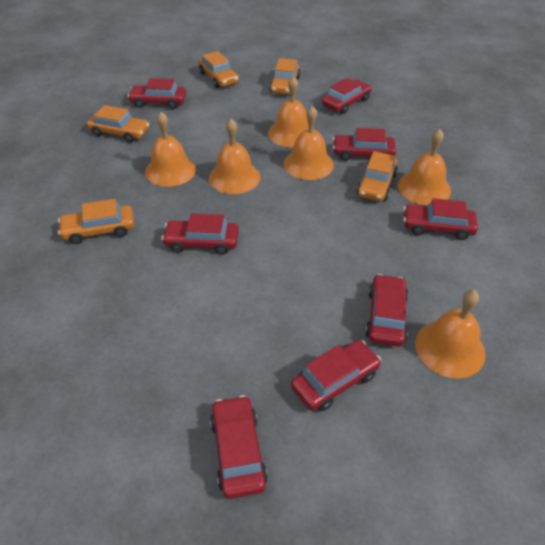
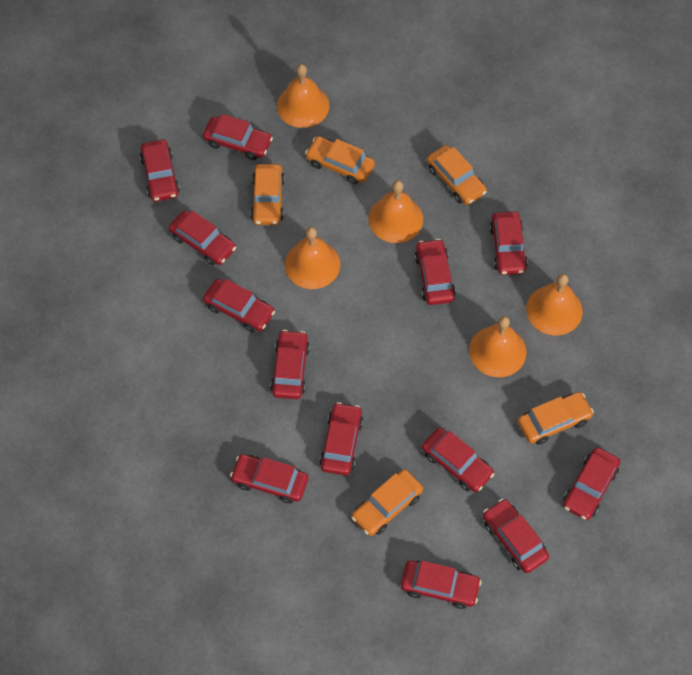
orange bell: 6 -> 5
red car: 8 -> 13

